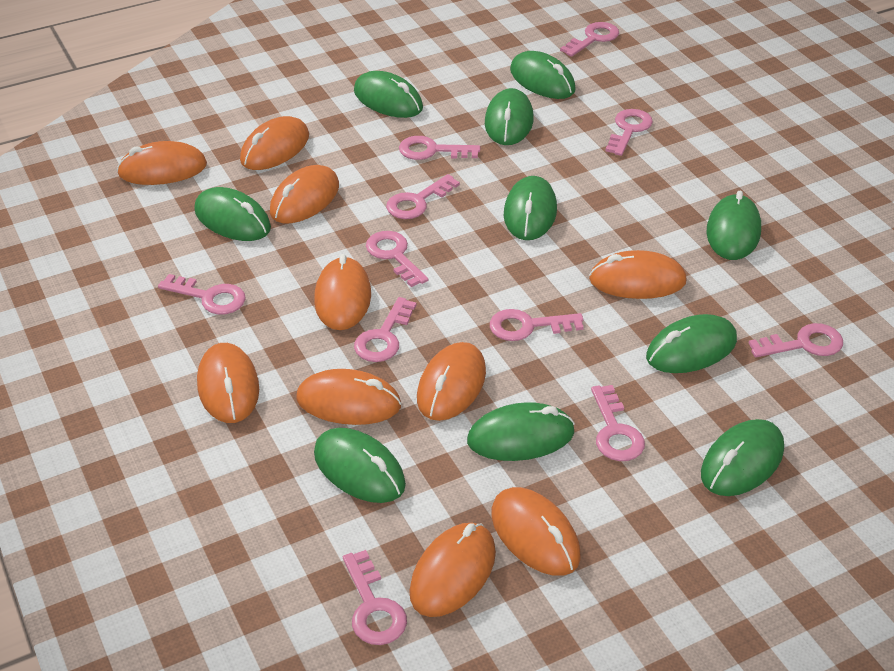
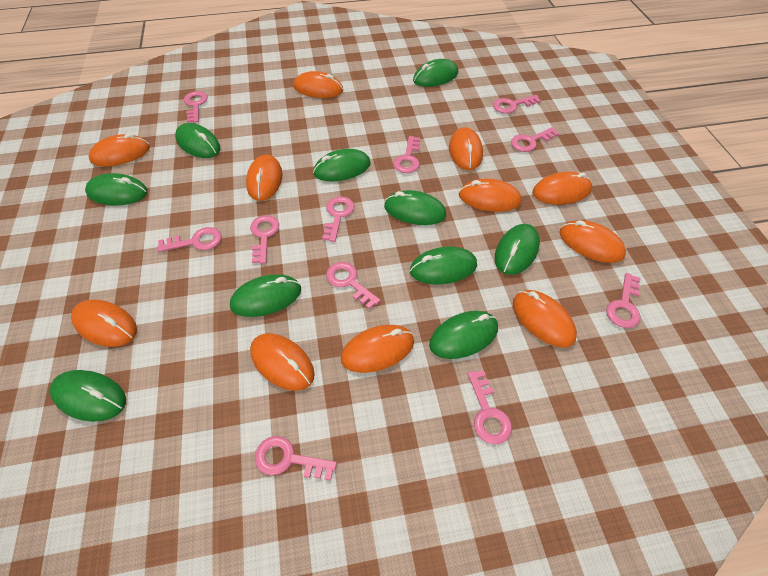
orange mouse: 10 -> 11

